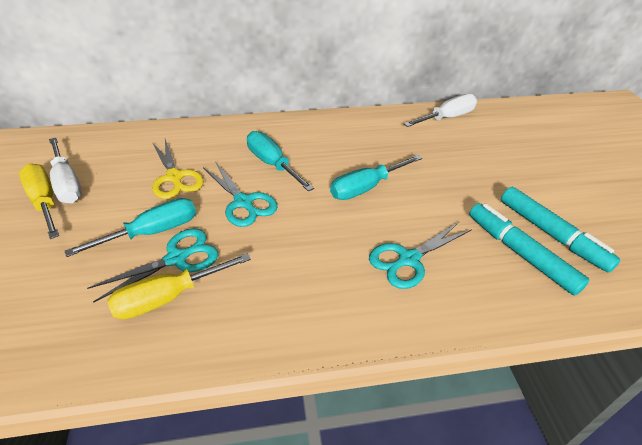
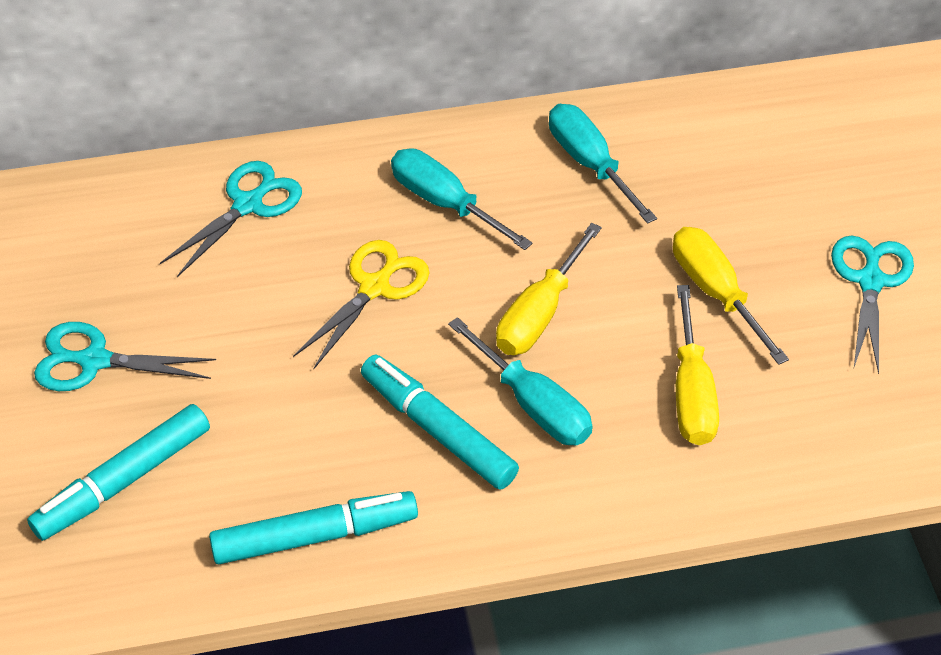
turquoise marker: 2 -> 3
white screwdriver: 2 -> 0
yellow screwdriver: 2 -> 3

